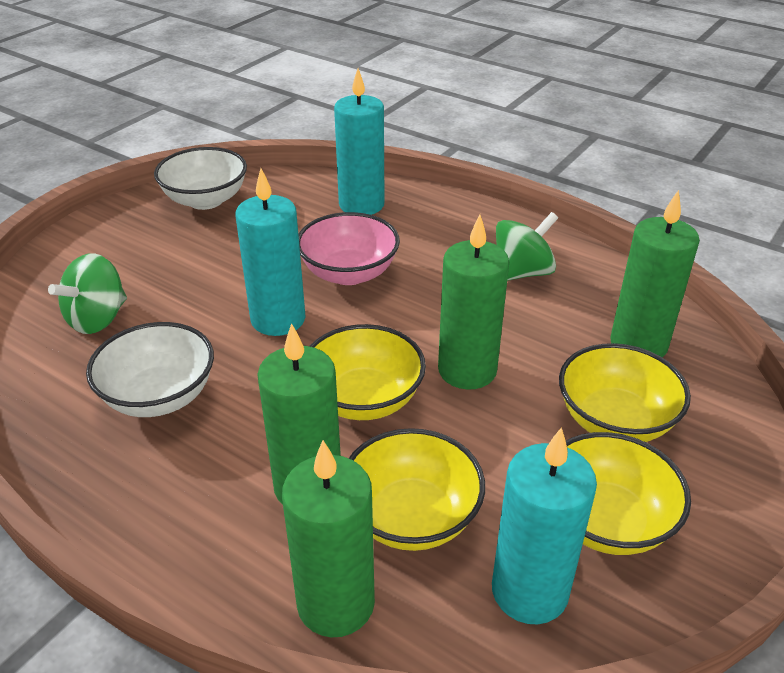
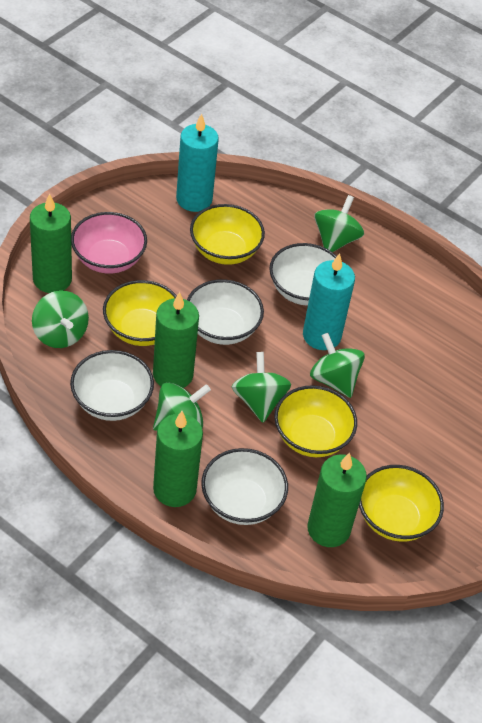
green spinning top: 2 -> 5
turquoise candle: 3 -> 2
white bowl: 2 -> 4

